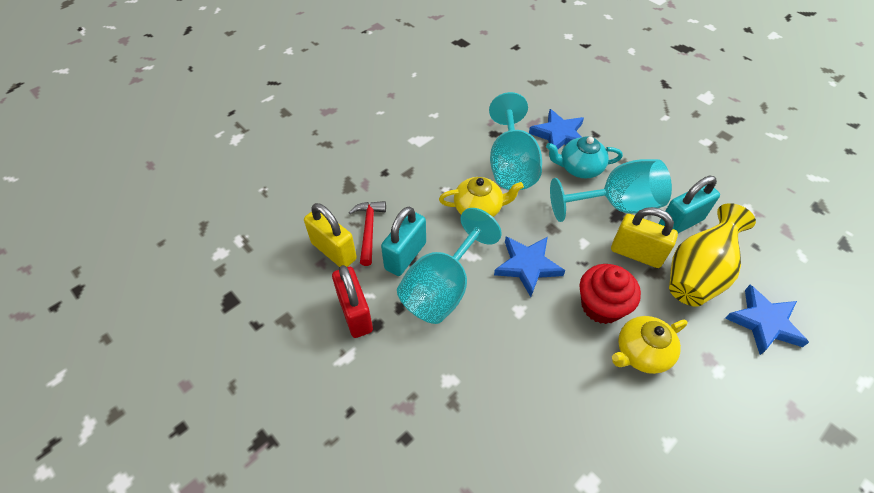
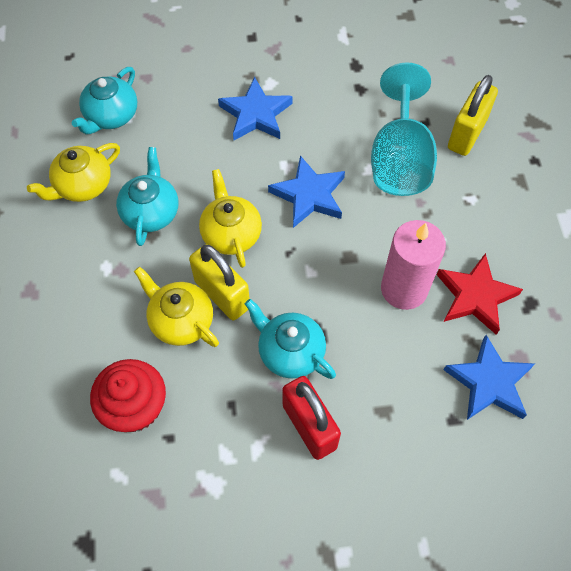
pink candle: 0 -> 1
red hammer: 1 -> 0
red star: 0 -> 1
turquoise goblet: 3 -> 1
turquoise padlock: 2 -> 0
turquoise teapot: 1 -> 3
yellow teapot: 2 -> 3
yellow vase: 1 -> 0

